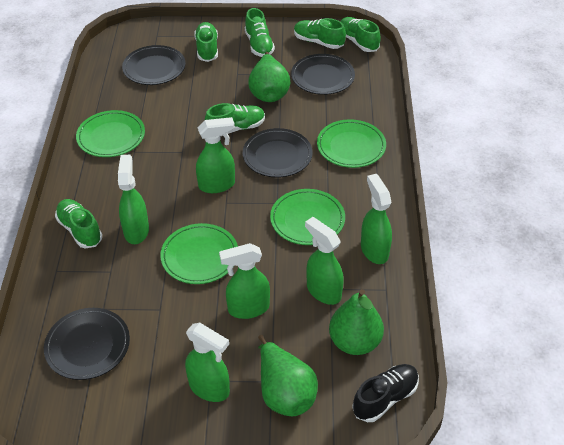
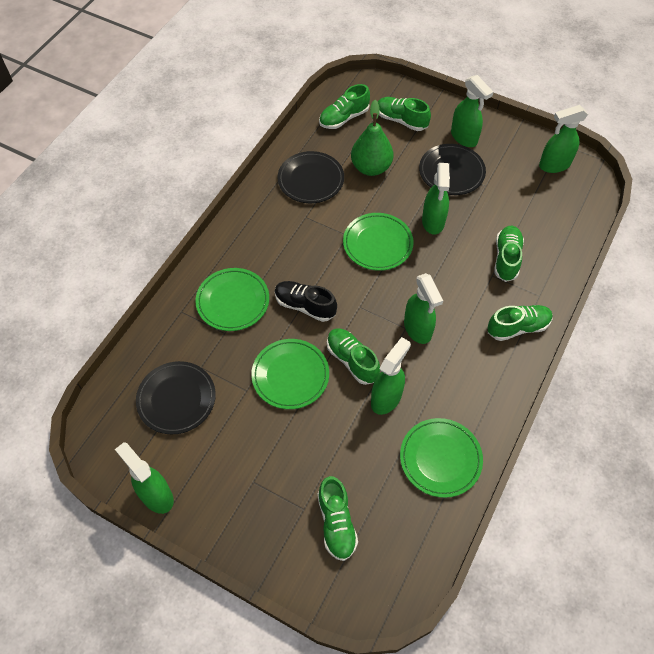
black plate: 4 -> 3
green pear: 3 -> 1

